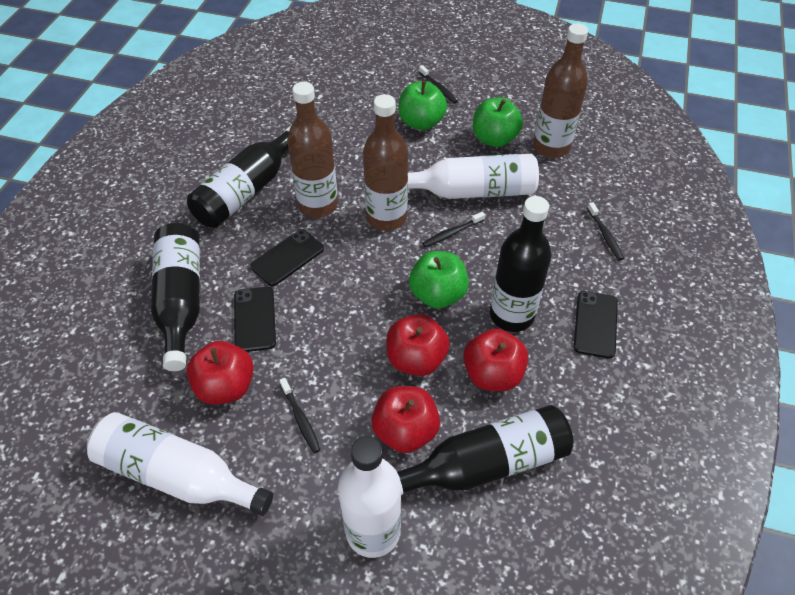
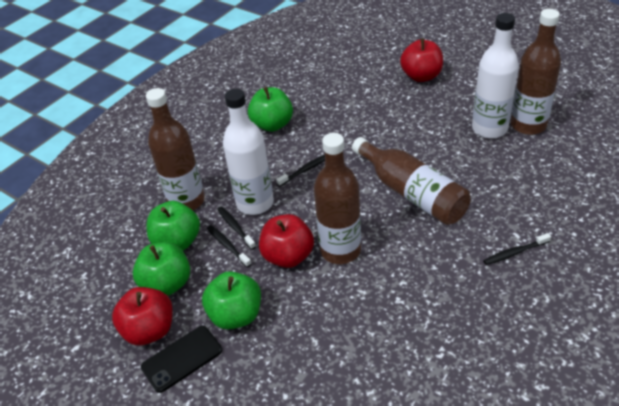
black bottle: 4 -> 0
black phone: 3 -> 1
brown bottle: 3 -> 4
green apple: 3 -> 4
red apple: 4 -> 3
white bottle: 3 -> 2

